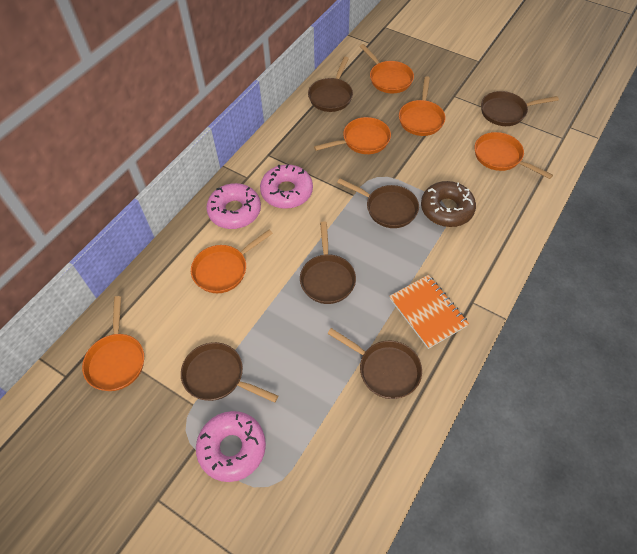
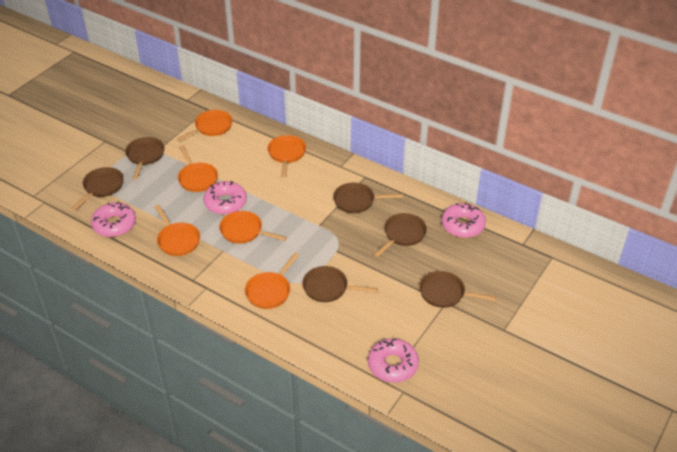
brown donut: 1 -> 0
orange notebook: 1 -> 0
pink donut: 3 -> 4

